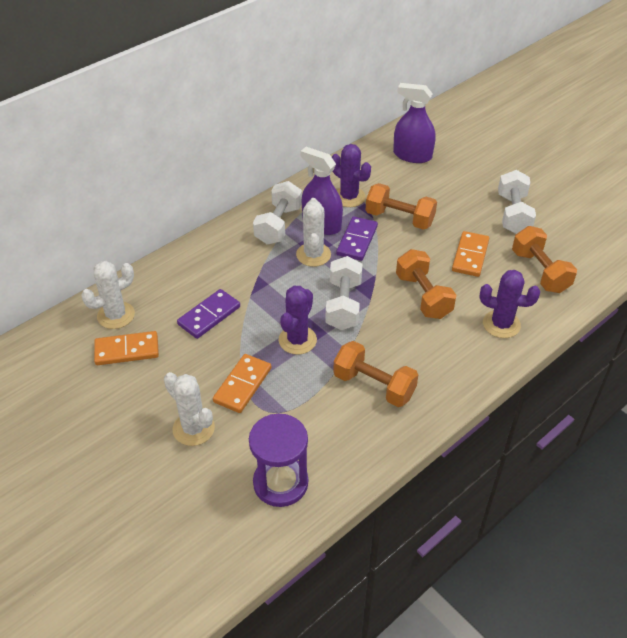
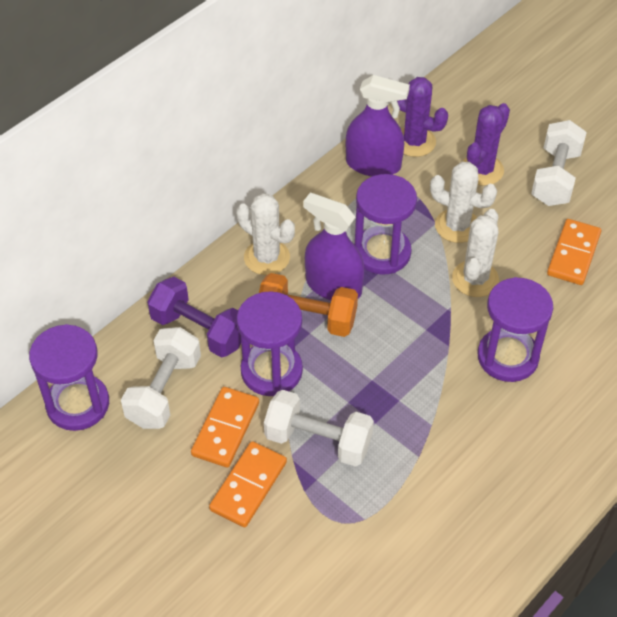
orange dumbbell: 4 -> 1
purple cactus: 3 -> 2
purple domino: 2 -> 0
purple dumbbell: 0 -> 1
purple hourglass: 1 -> 4

